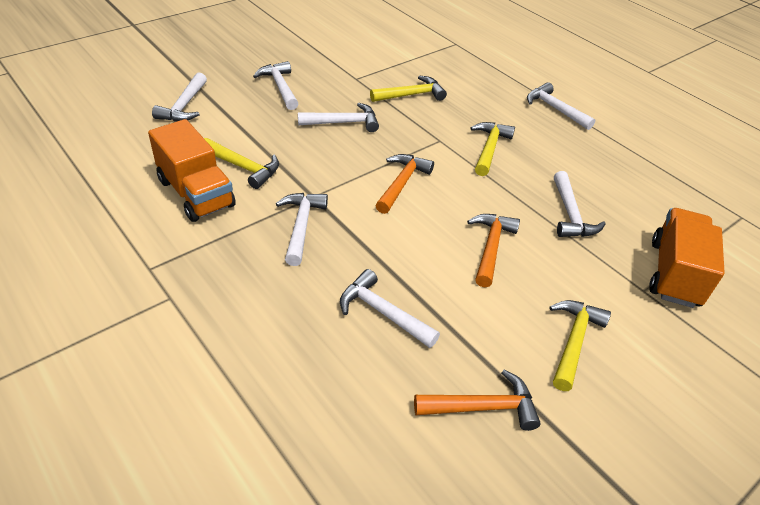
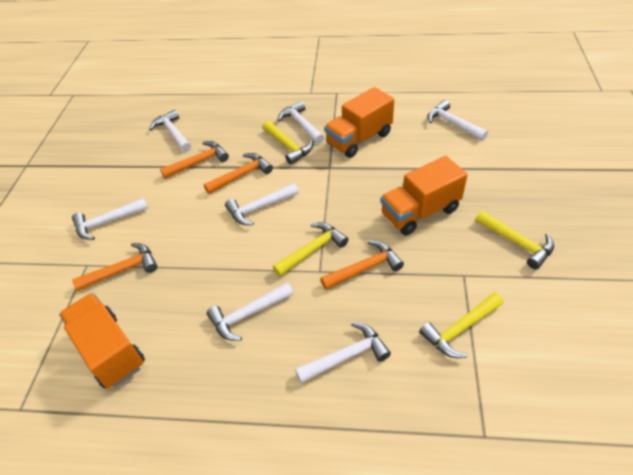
orange hammer: 3 -> 4
orange truck: 2 -> 3

